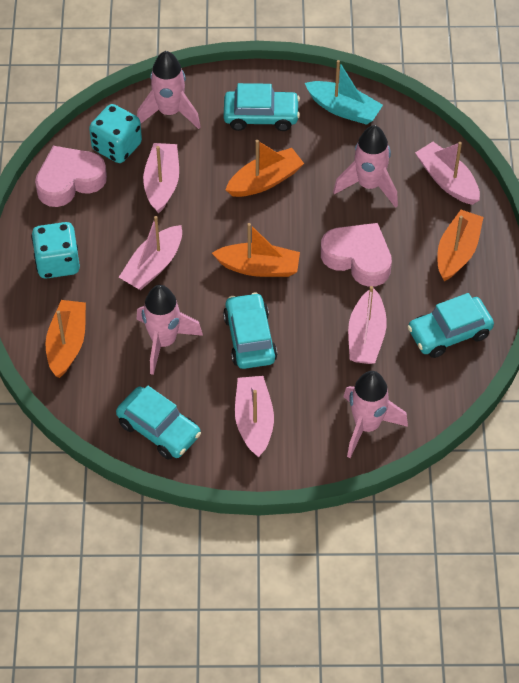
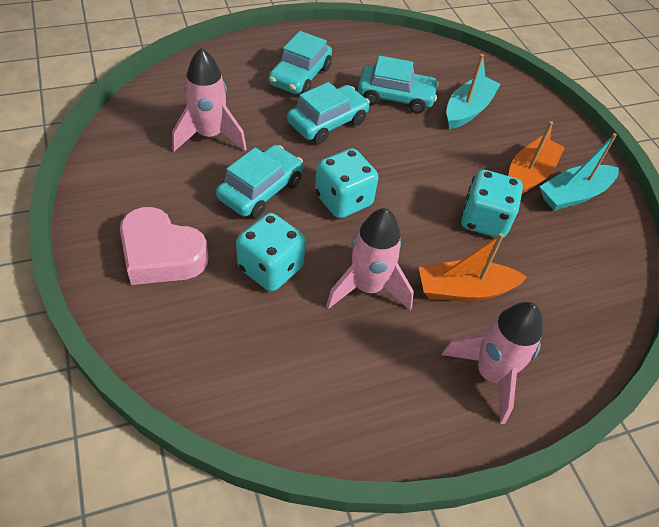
orange boat: 4 -> 2
pink boat: 5 -> 0
pink heart: 2 -> 1
pink rocket: 4 -> 3
turquoise boat: 1 -> 2
turquoise dice: 2 -> 3

